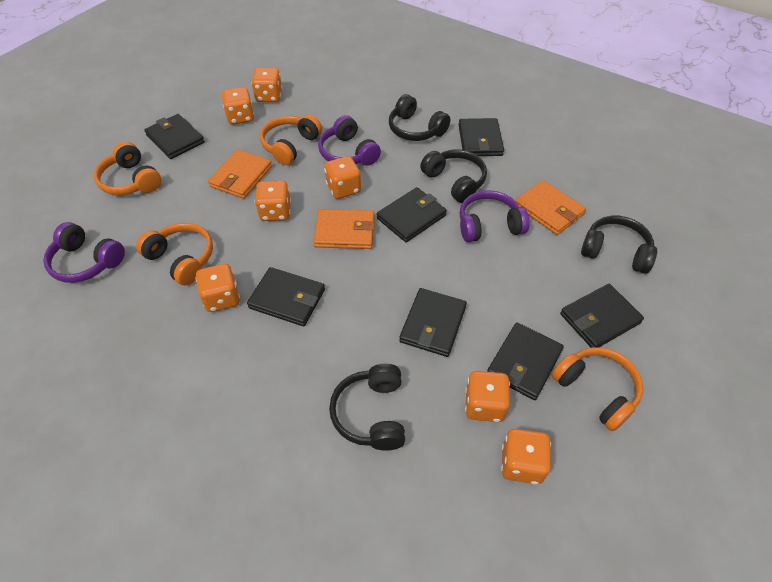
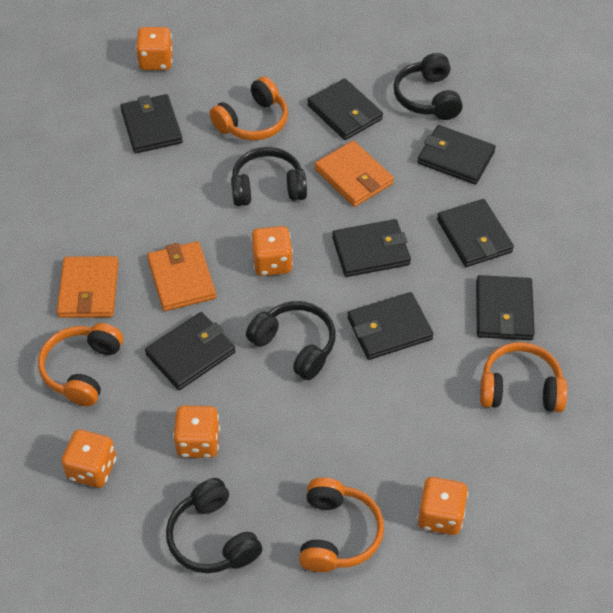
black wallet: 7 -> 8
orange dice: 7 -> 5
purple headphones: 3 -> 0

